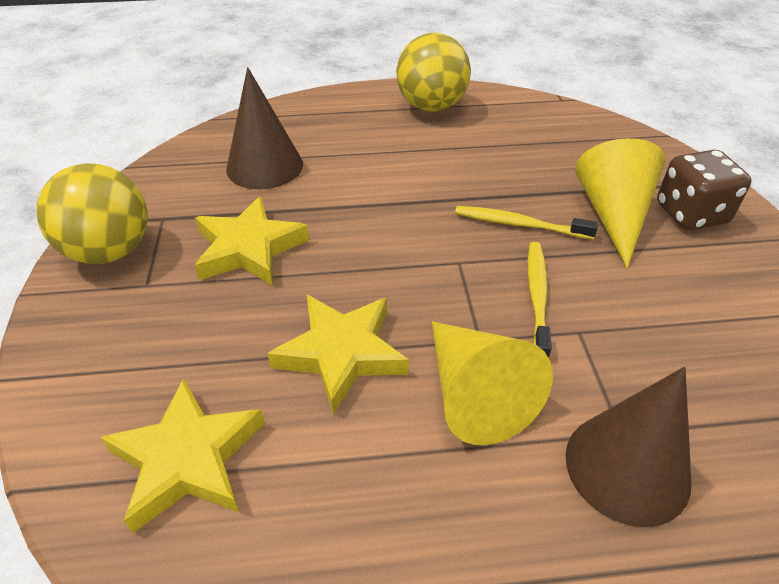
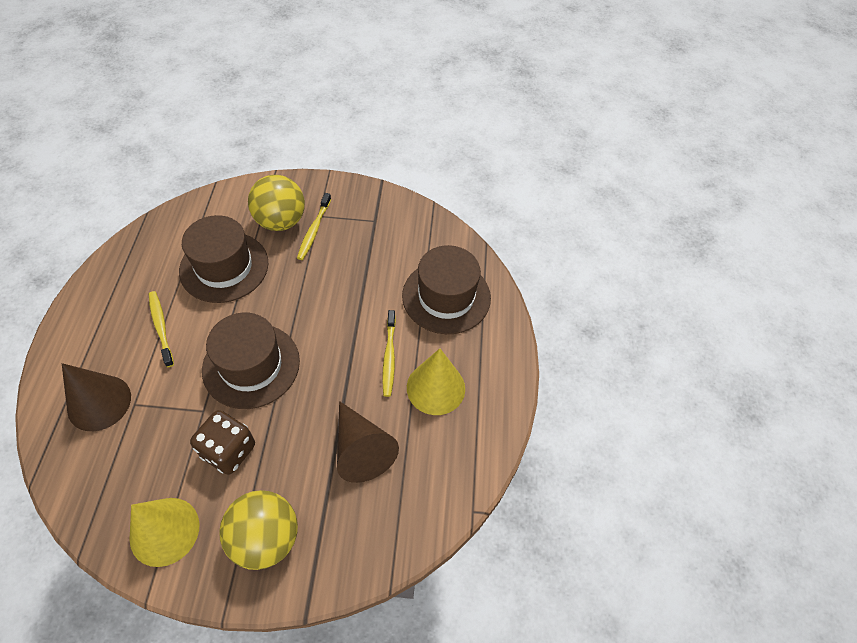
brown hat: 0 -> 3
yellow star: 3 -> 0
yellow toothbrush: 2 -> 3

